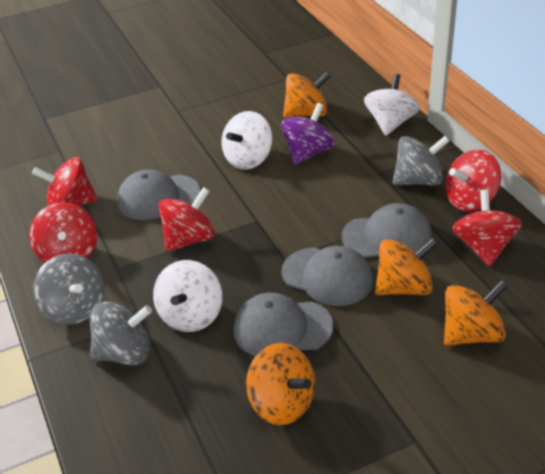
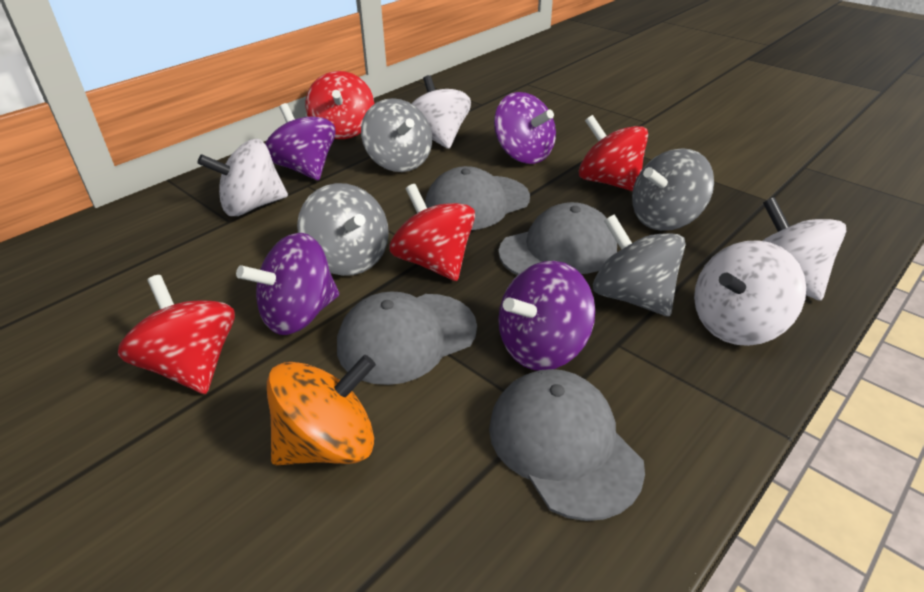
grey spinning top: 3 -> 4
orange spinning top: 4 -> 1
purple spinning top: 1 -> 4
red spinning top: 5 -> 4
white spinning top: 3 -> 4

